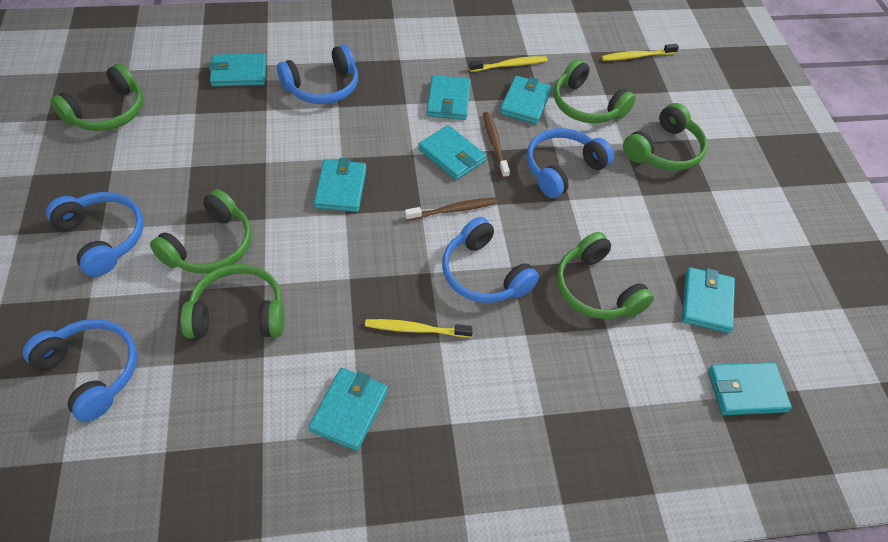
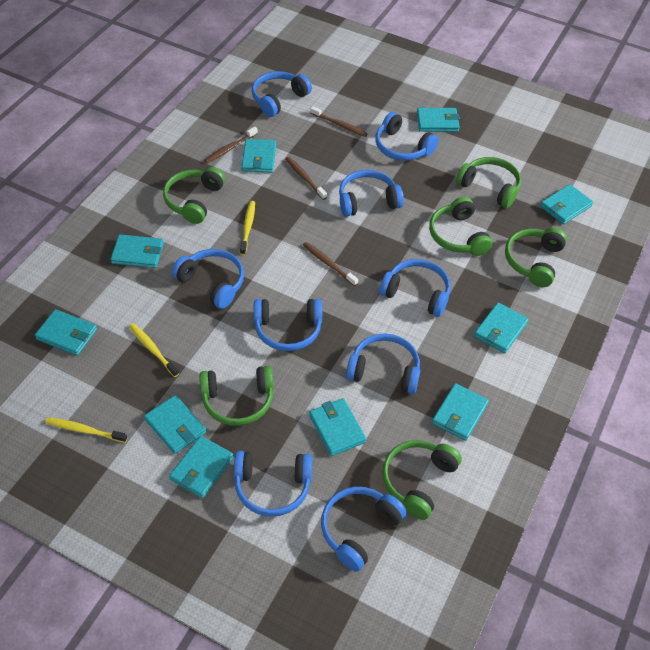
blue headphones: 5 -> 9
brown toothbrush: 2 -> 4
turquoise wallet: 8 -> 10

